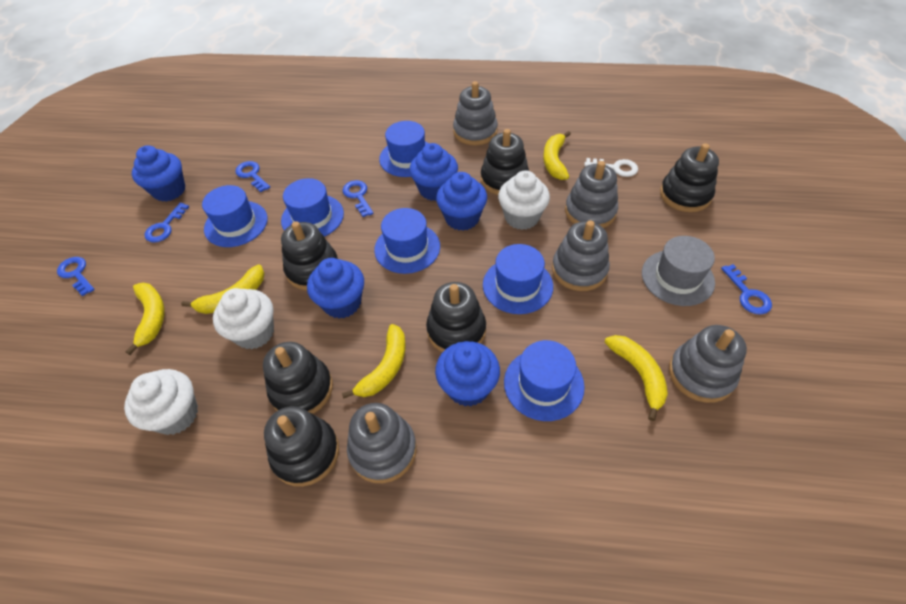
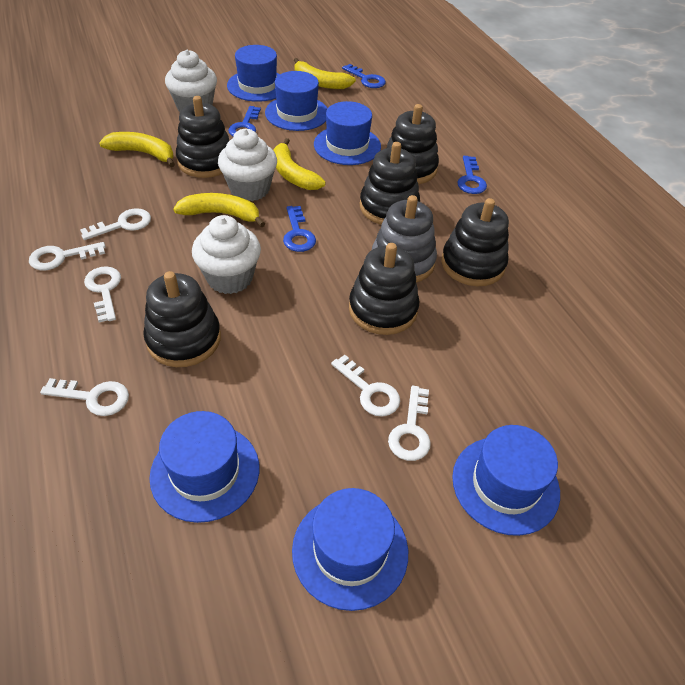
blue cupcake: 5 -> 0
blue key: 5 -> 4
grey hat: 1 -> 0
grey stacking toy: 5 -> 1
white key: 1 -> 6
yellow banana: 5 -> 4

